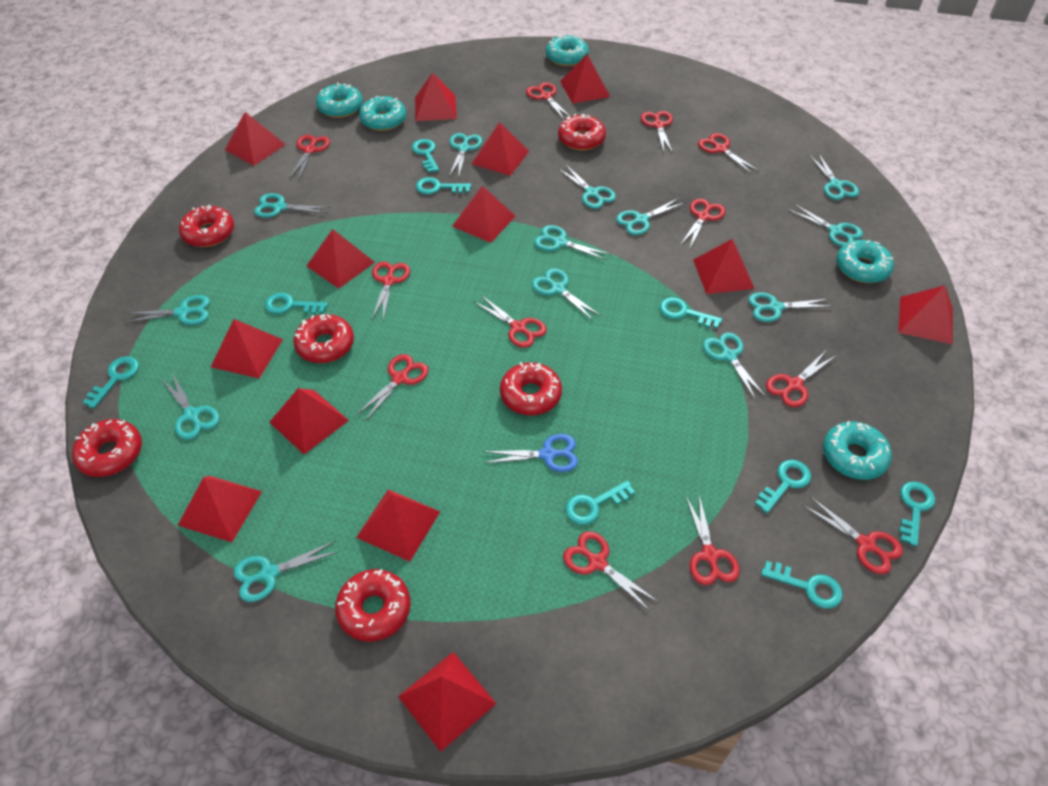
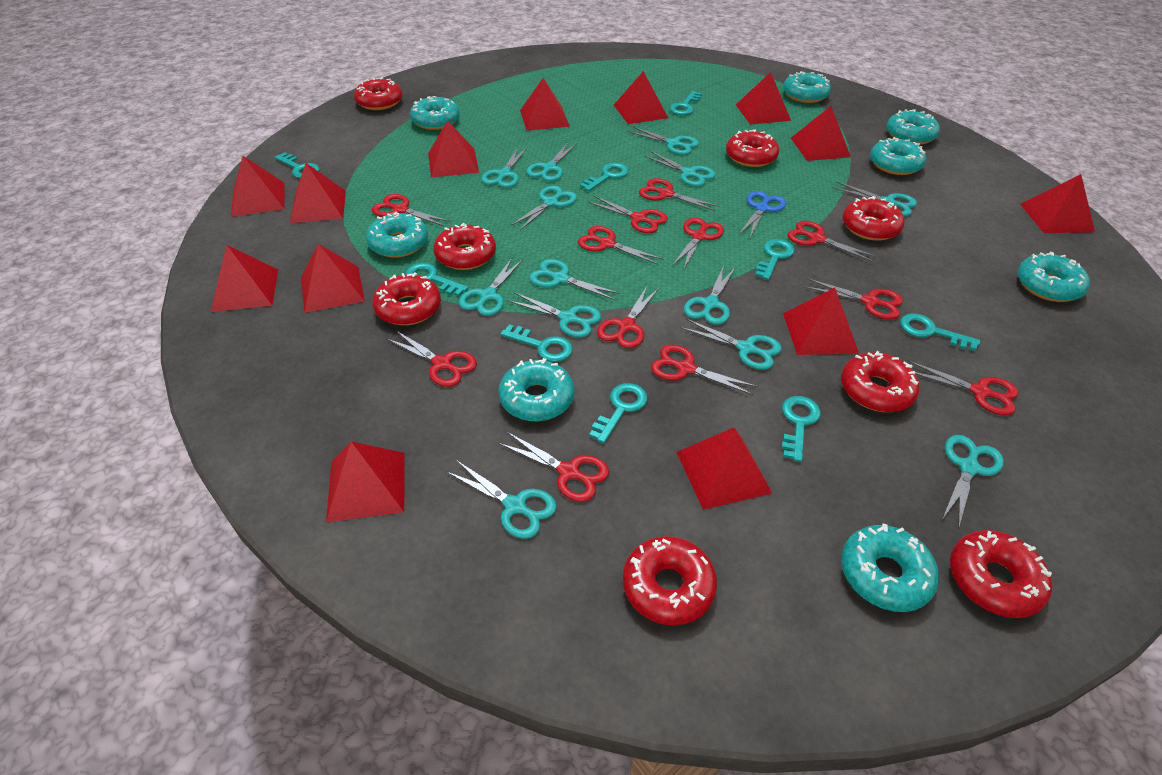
red donut: 6 -> 8
turquoise donut: 5 -> 8

